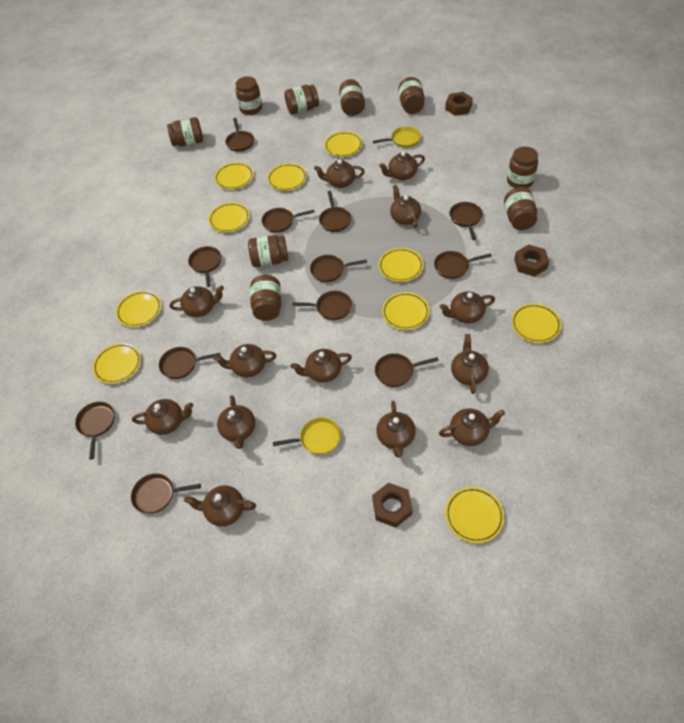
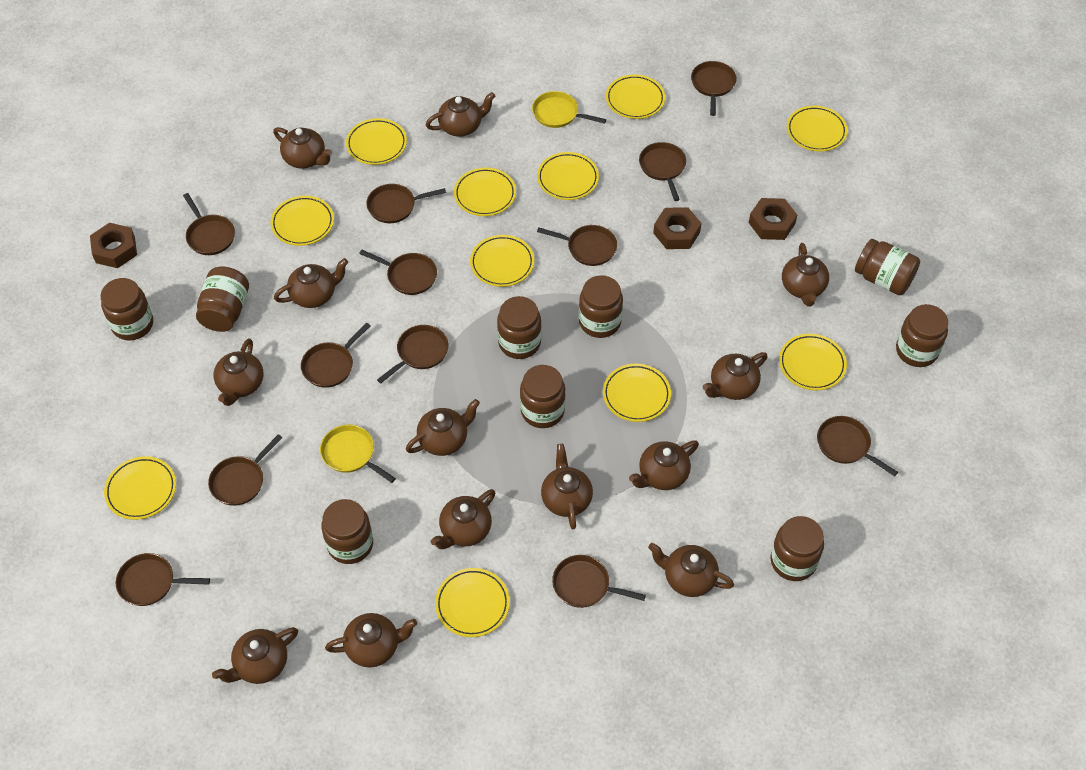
yellow plate: 10 -> 11

